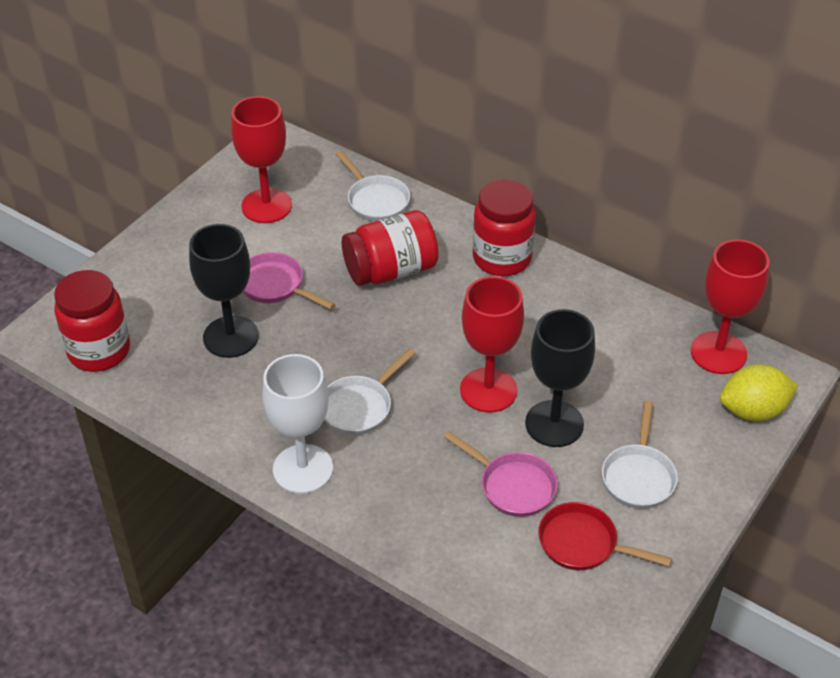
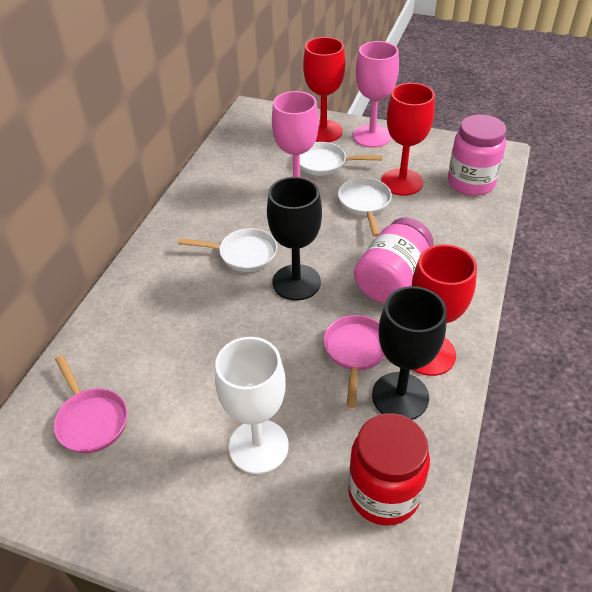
pink goblet: 0 -> 2
pink jar: 0 -> 2
red jar: 3 -> 1
red pan: 1 -> 0
yellow lemon: 1 -> 0

